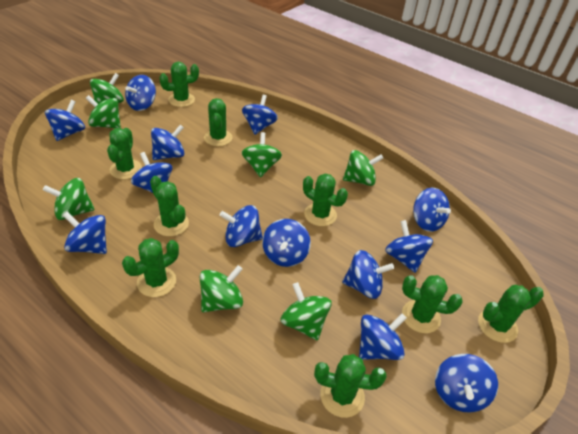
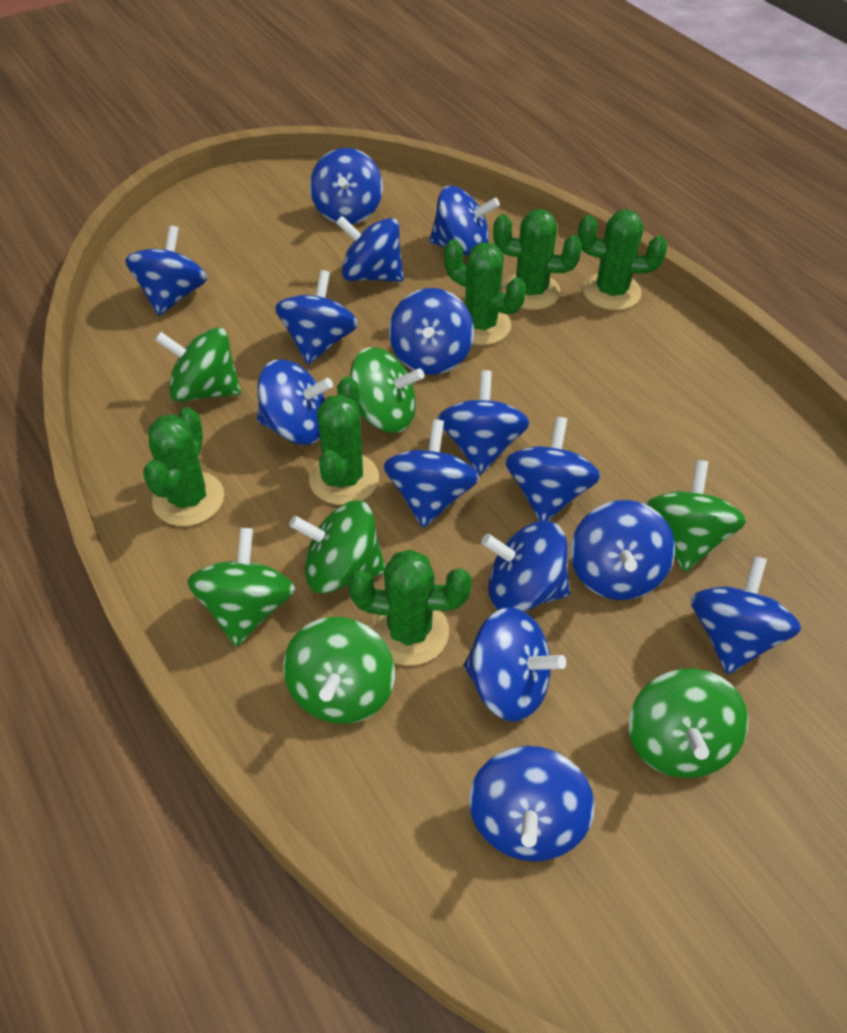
blue spinning top: 13 -> 15
green cactus: 9 -> 6

